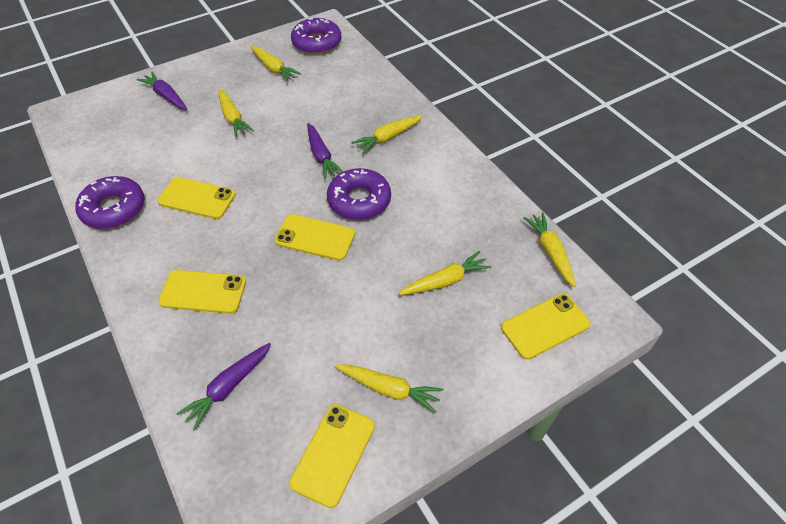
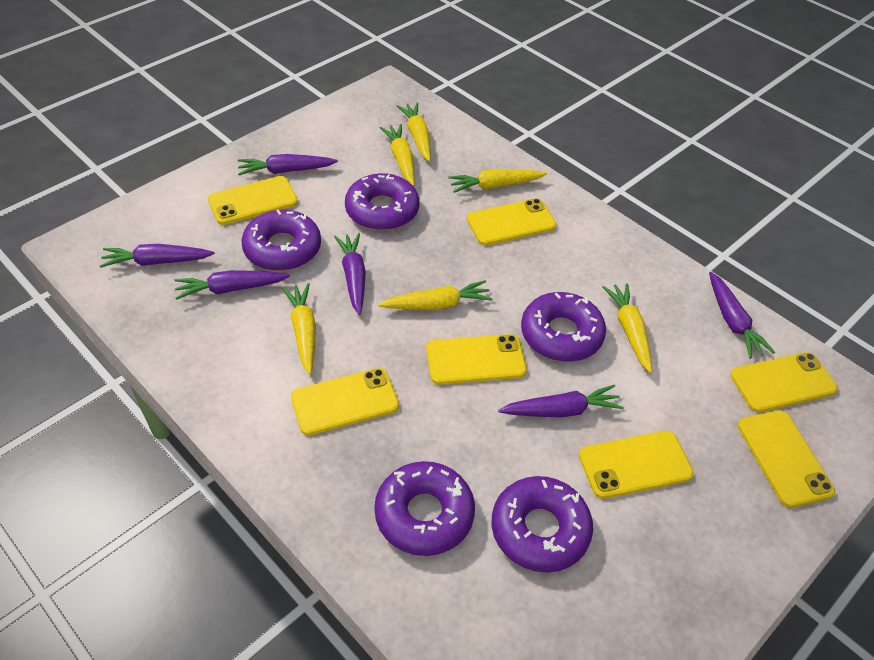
purple carrot: 3 -> 6
purple donut: 3 -> 5
yellow phone: 5 -> 7

